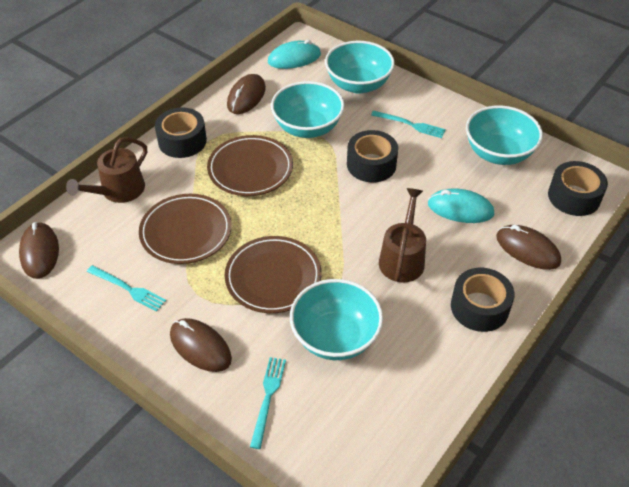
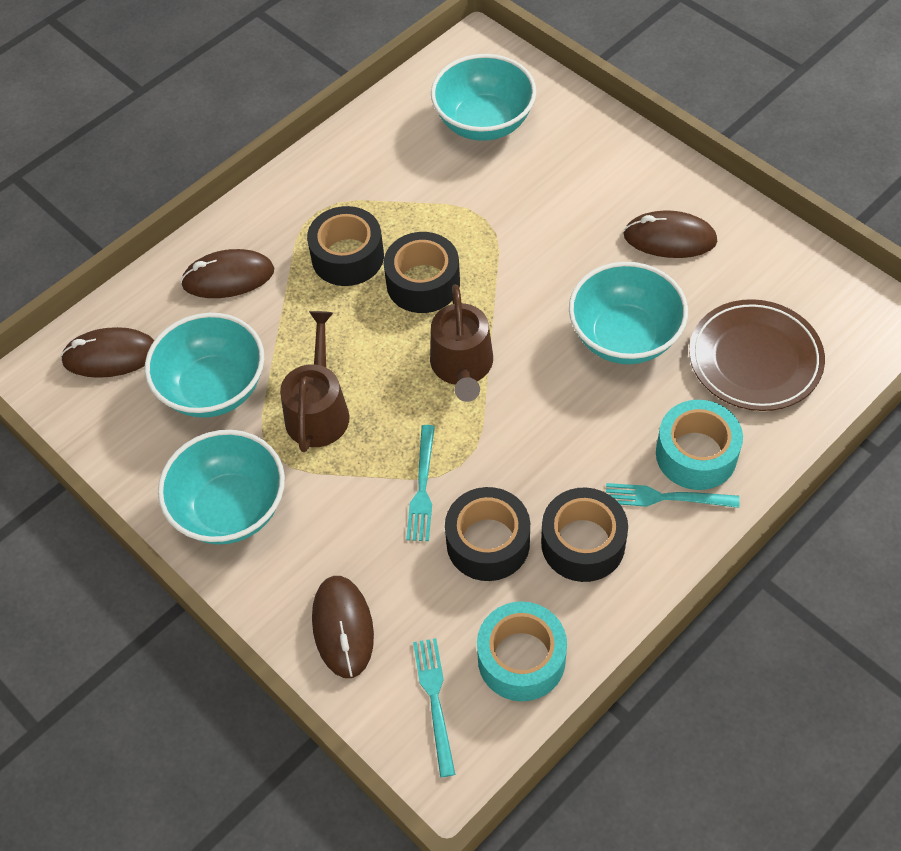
brown plate: 3 -> 1
turquoise mouse: 2 -> 0
turquoise tape: 0 -> 2

